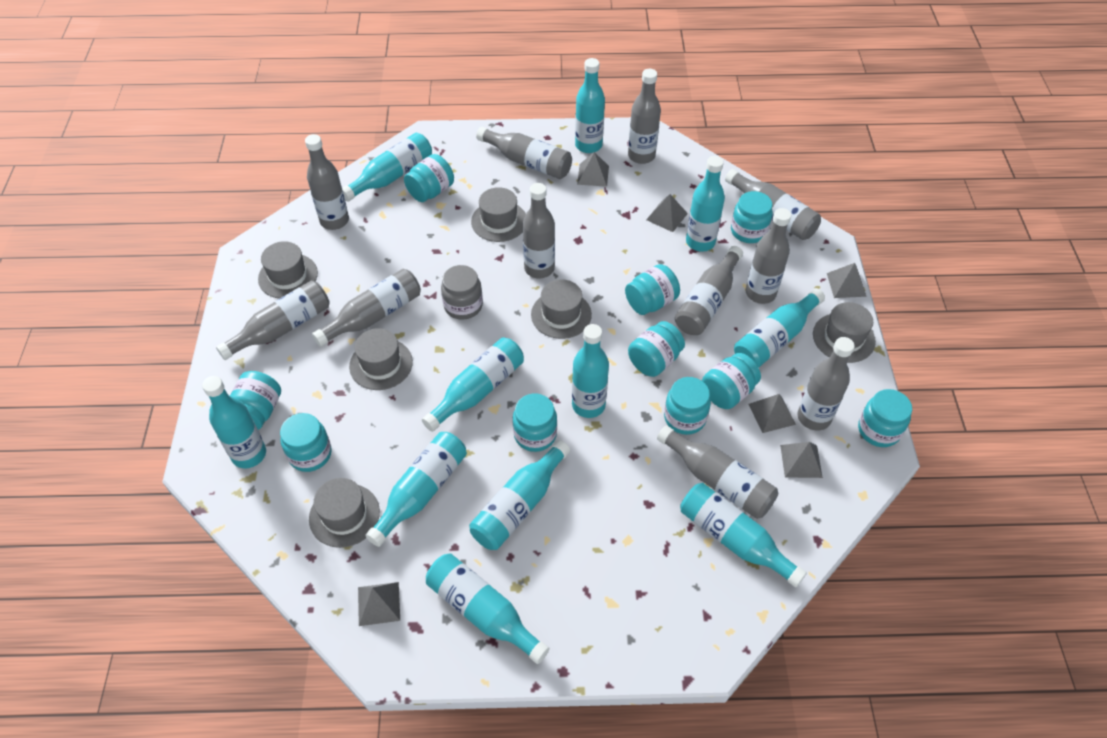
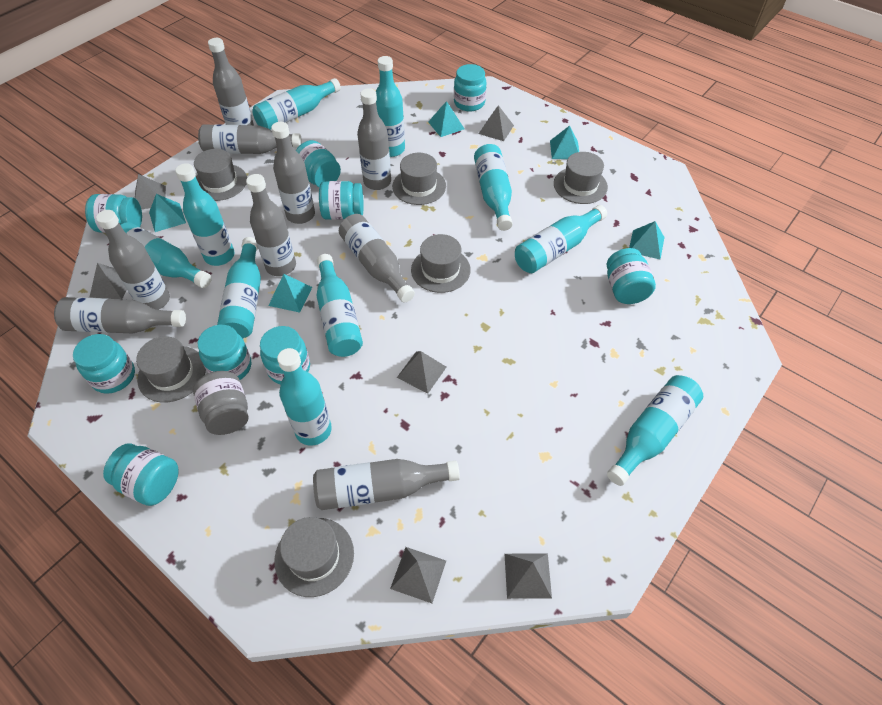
grey bottle: 11 -> 9
turquoise bottle: 11 -> 10
turquoise jar: 10 -> 9
turquoise pyramid: 0 -> 5

